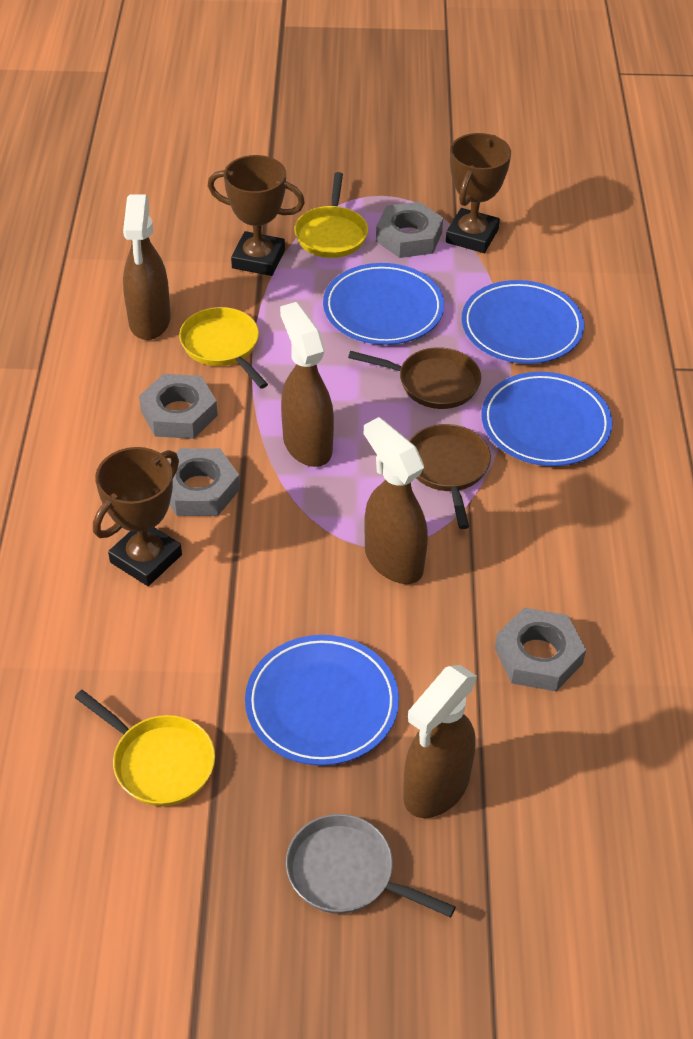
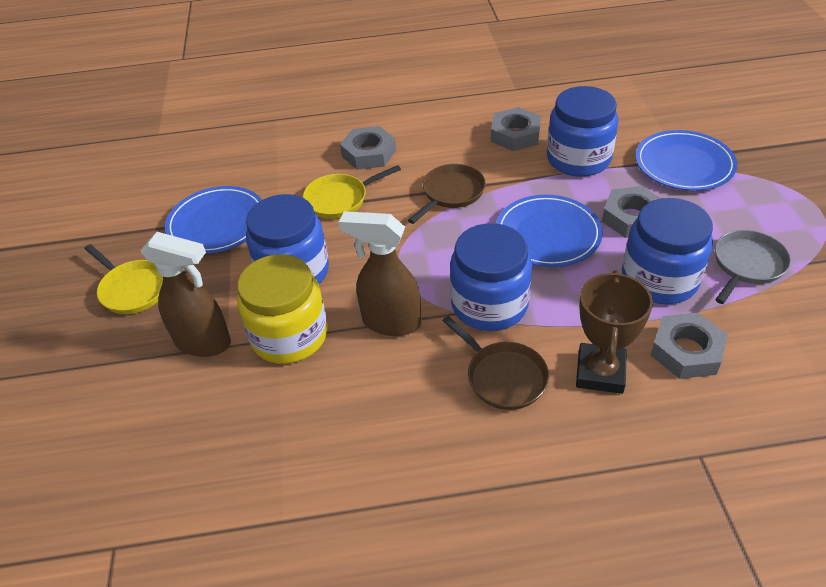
blue jar: 0 -> 4
blue plate: 4 -> 3
brown spray bottle: 4 -> 2
brown trophy: 3 -> 1
yellow jar: 0 -> 1
yellow pan: 3 -> 2

